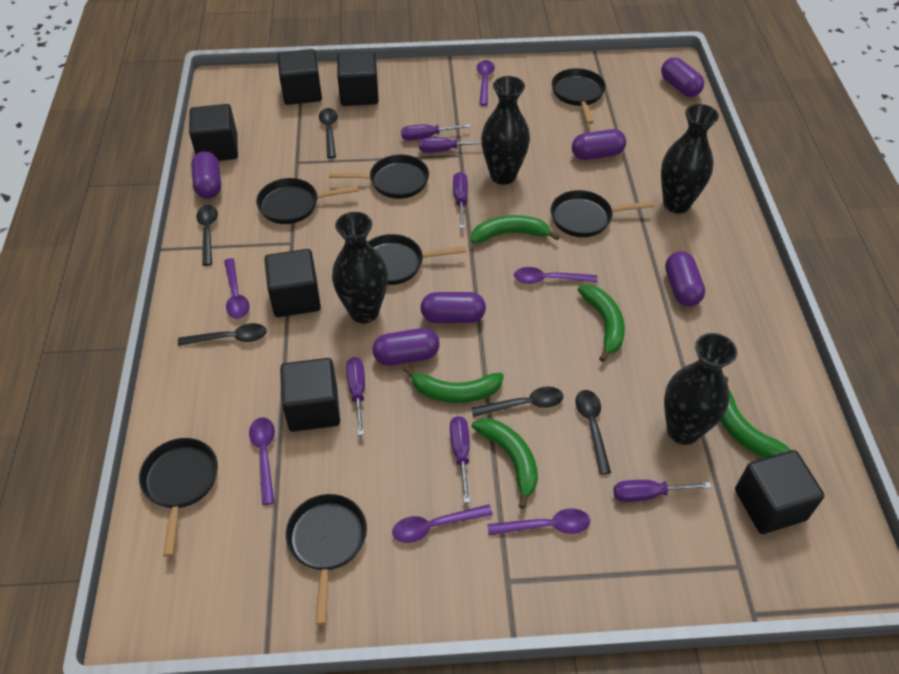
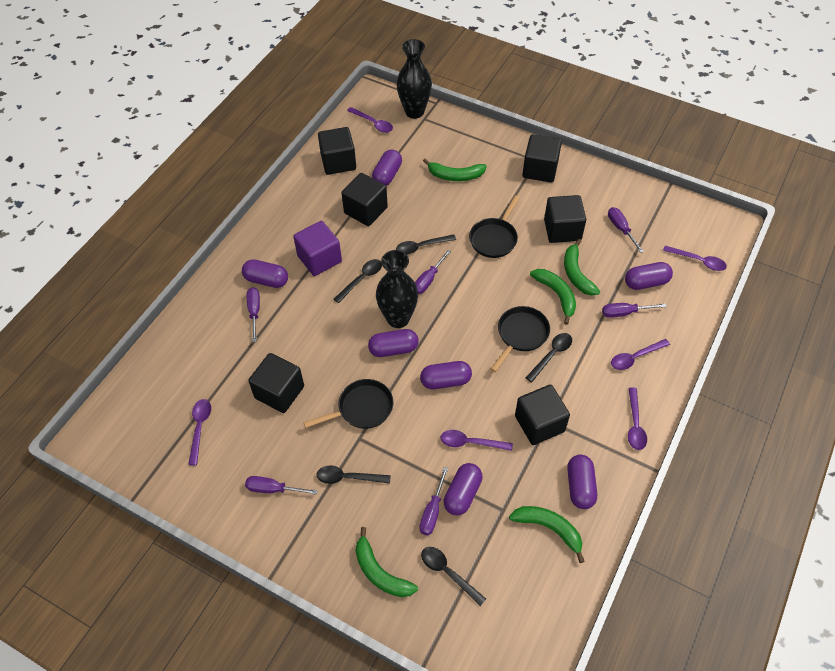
black pan: 7 -> 3
black vase: 4 -> 2
purple capsule: 6 -> 7
purple cube: 0 -> 1

